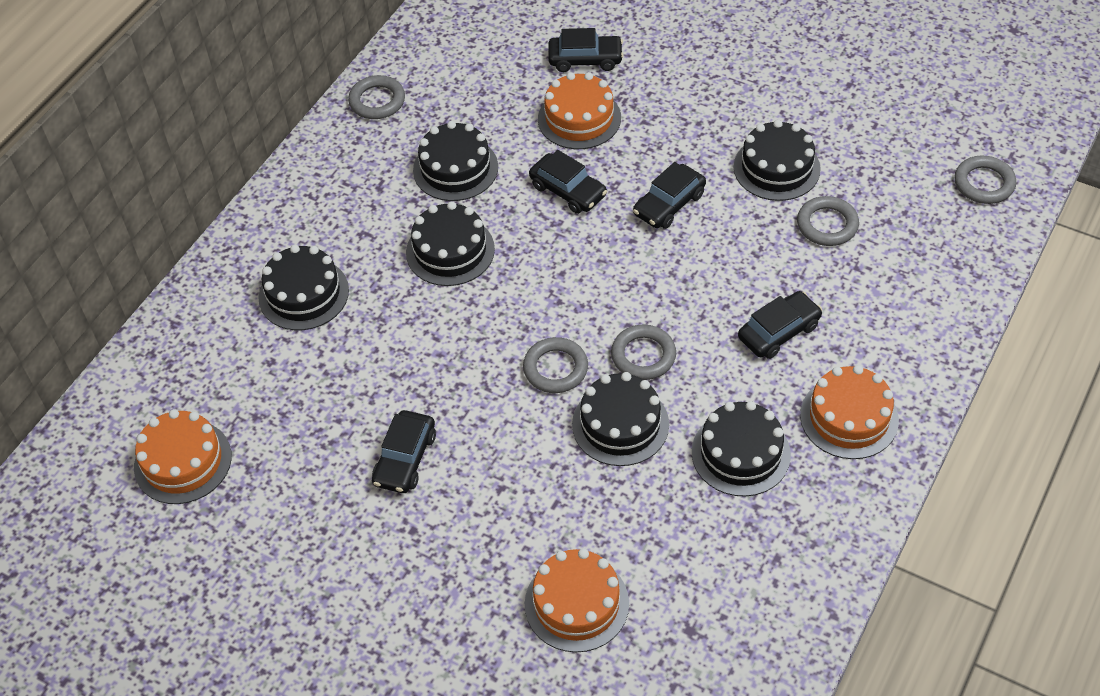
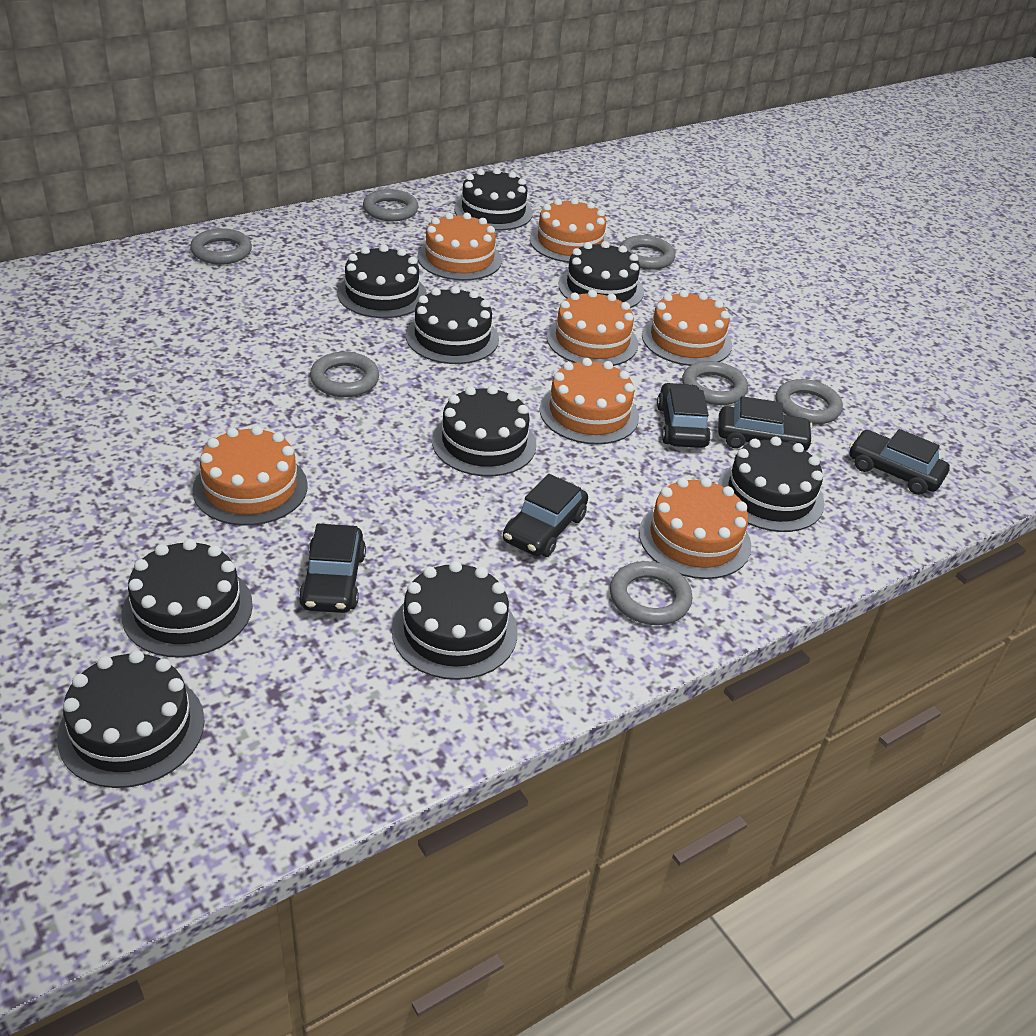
black cake: 6 -> 9
grey ring: 5 -> 7
orange cake: 4 -> 7

